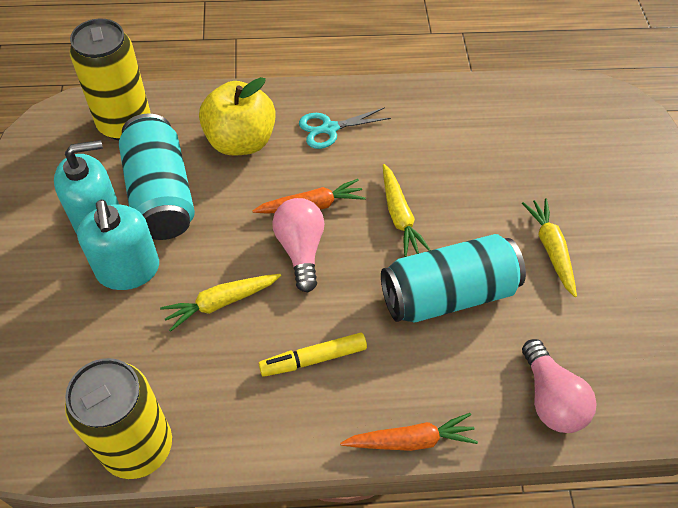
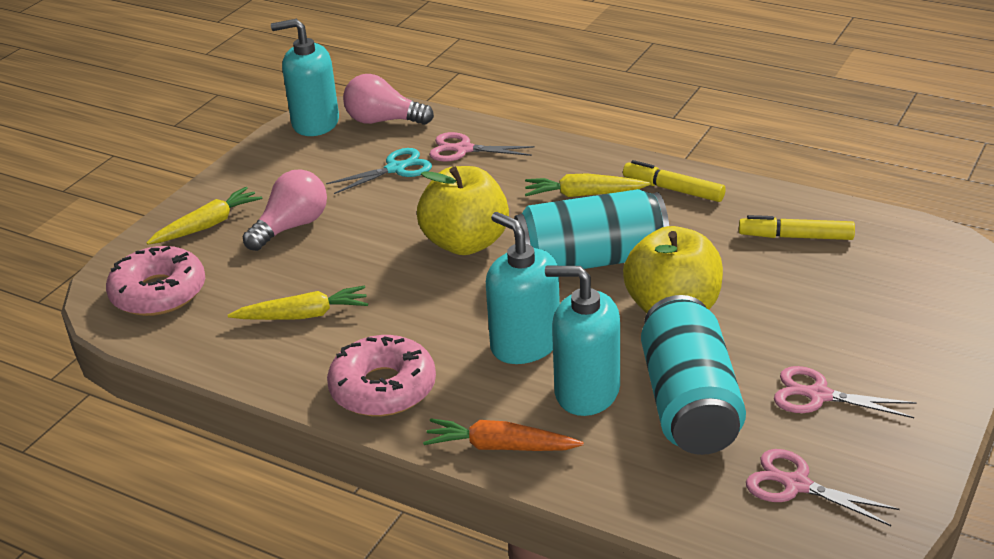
orange carrot: 2 -> 1
pink donut: 0 -> 2
pink scissors: 0 -> 3
turquoise soap dispenser: 2 -> 3
yellow apple: 1 -> 2
yellow can: 2 -> 0
yellow marker: 1 -> 2

